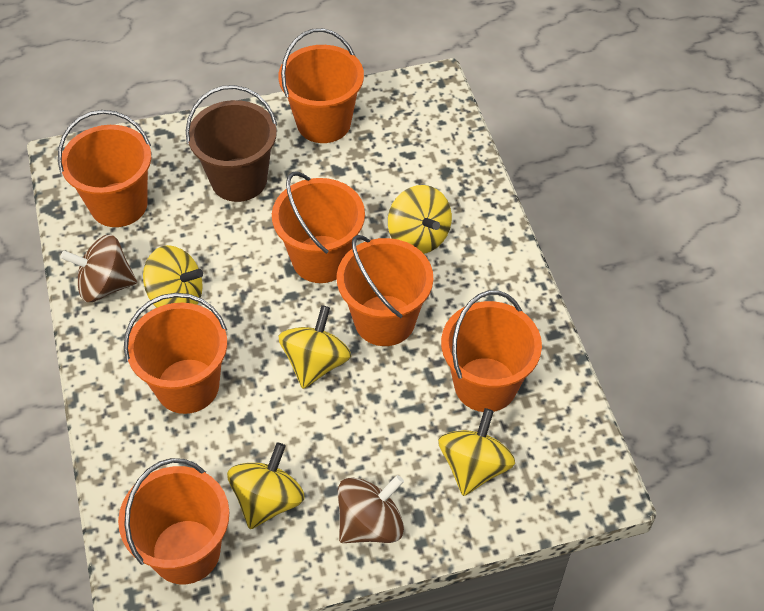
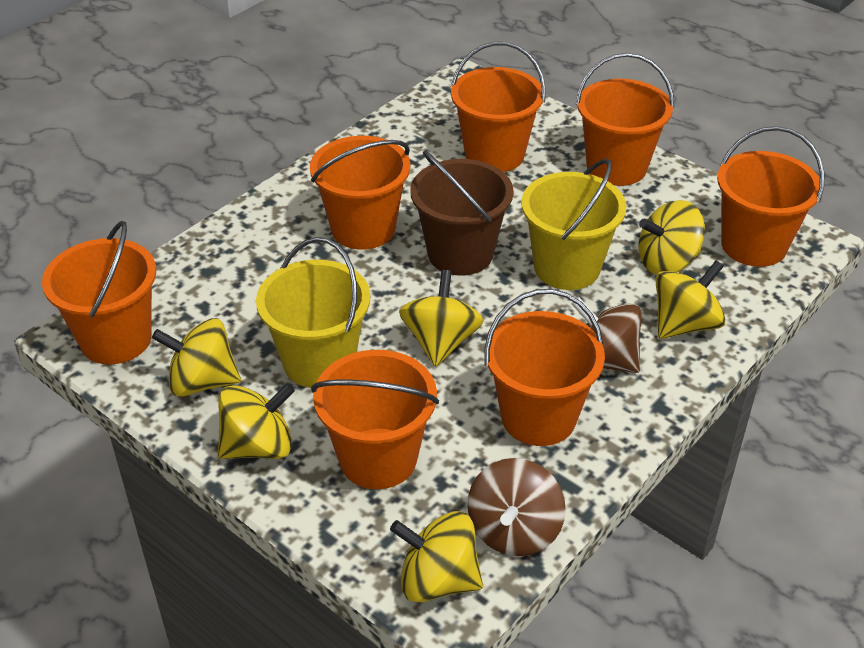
yellow bucket: 0 -> 2
yellow spinning top: 5 -> 6

